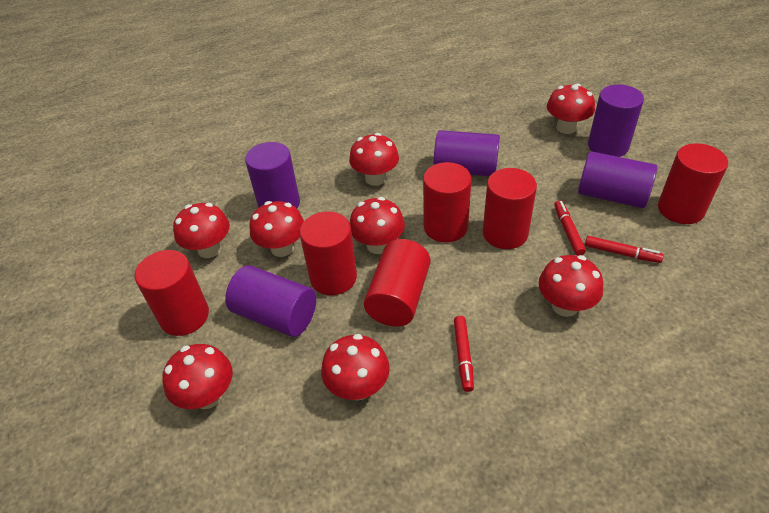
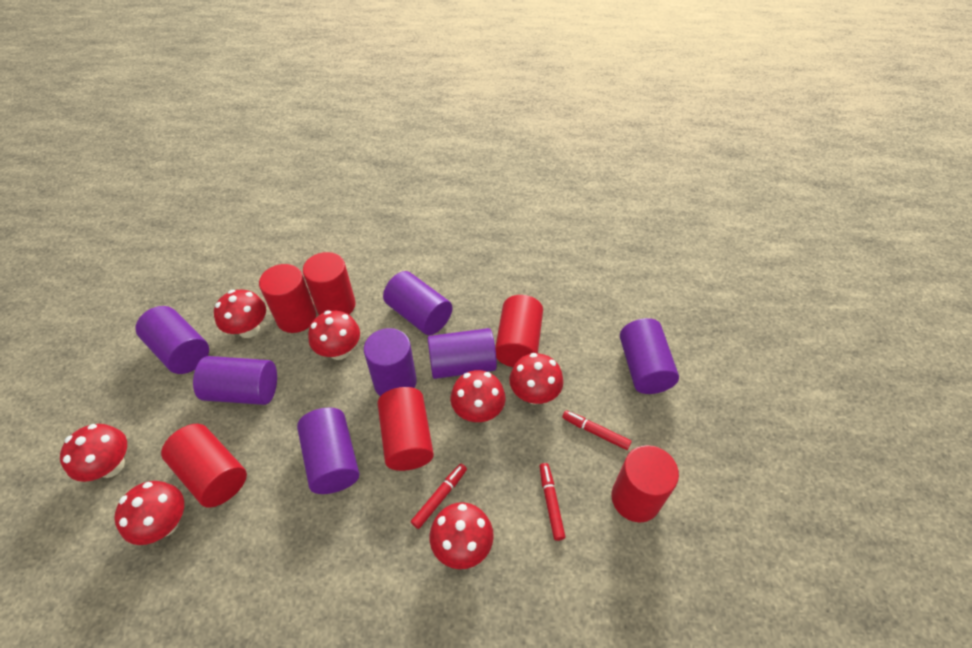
purple cylinder: 5 -> 7
red mushroom: 8 -> 7

